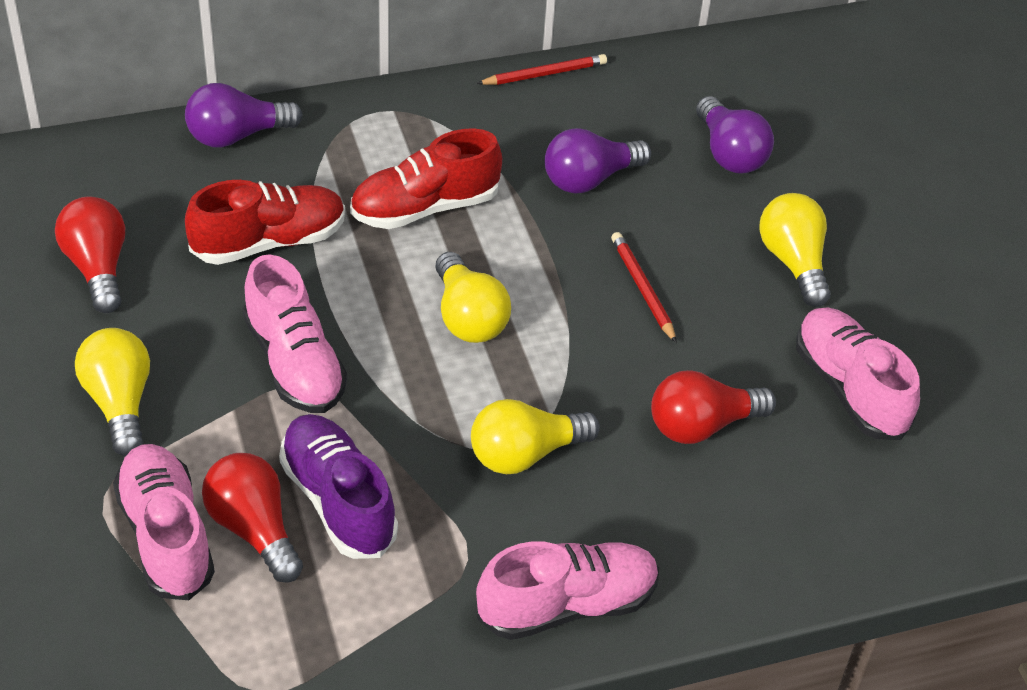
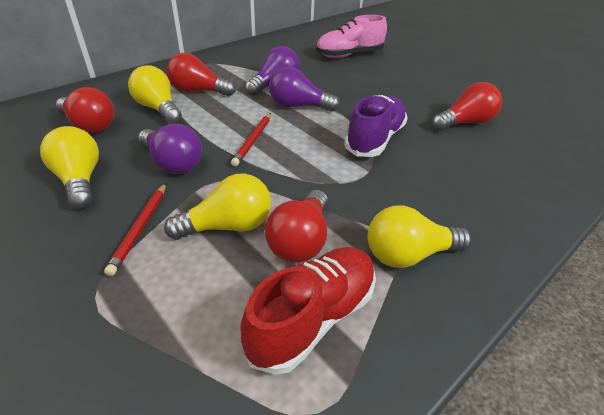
pink shoe: 4 -> 1
red light bulb: 3 -> 4
red shoe: 2 -> 1

